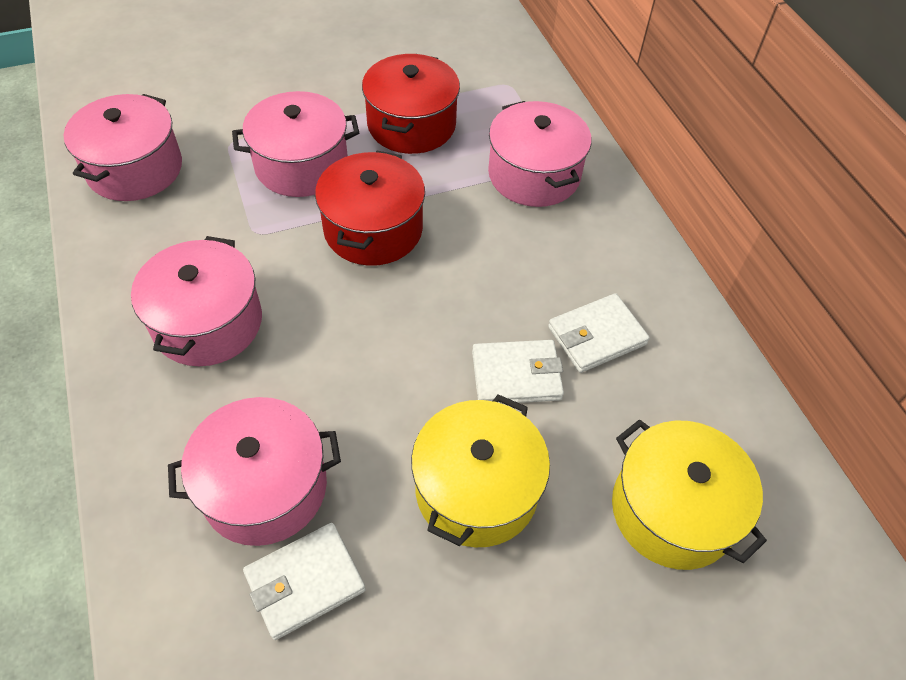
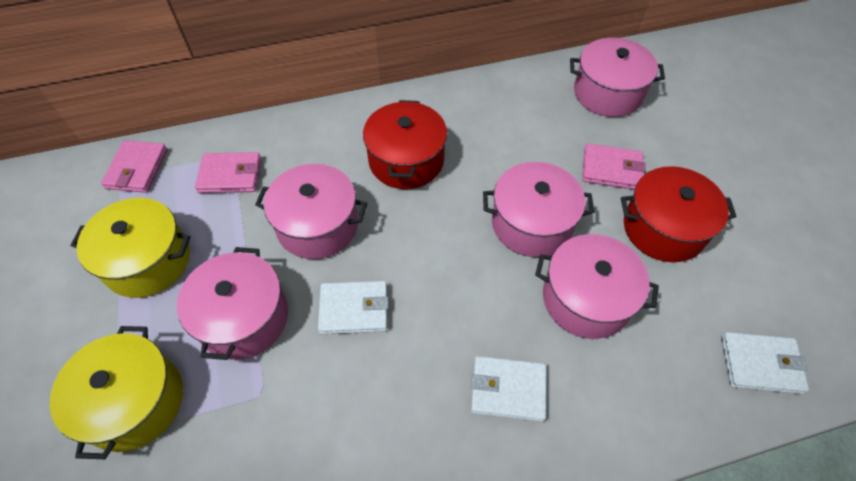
pink wallet: 0 -> 3

